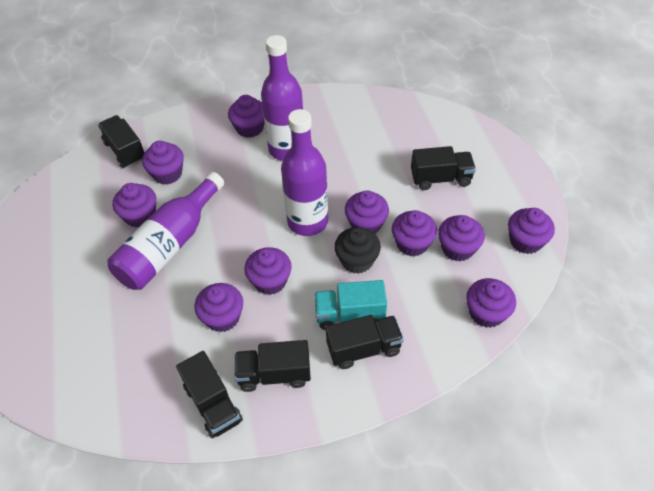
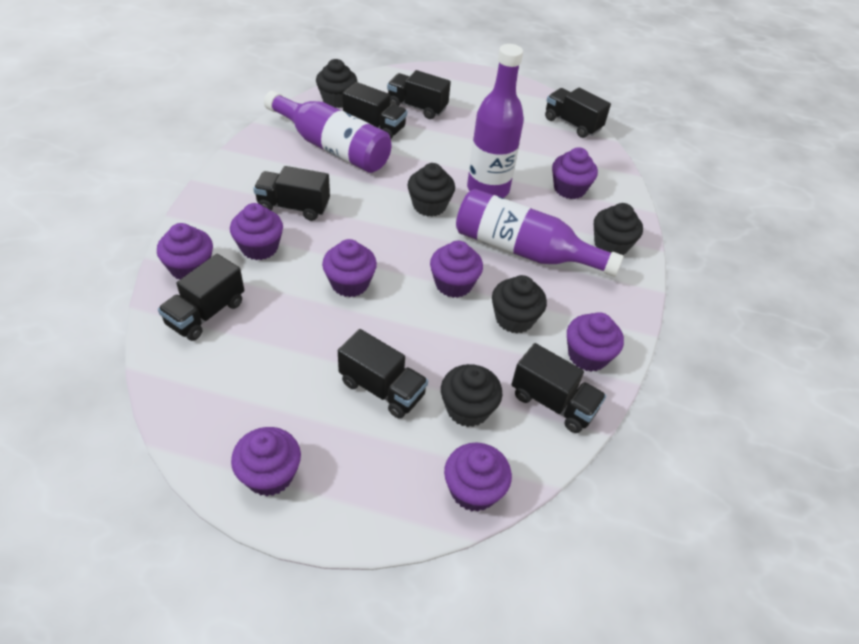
black cupcake: 1 -> 5
black truck: 5 -> 7
purple cupcake: 10 -> 8
turquoise truck: 1 -> 0

